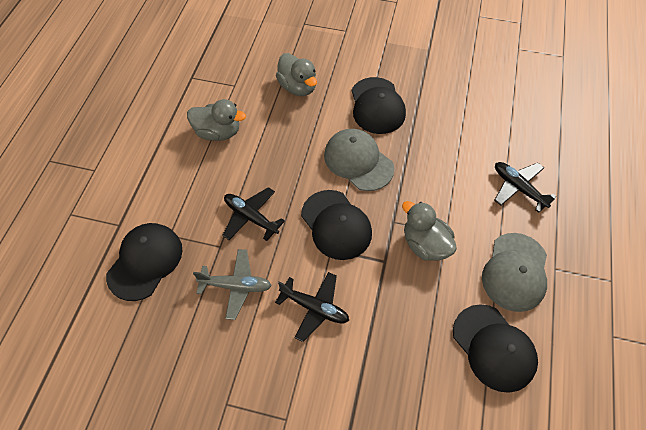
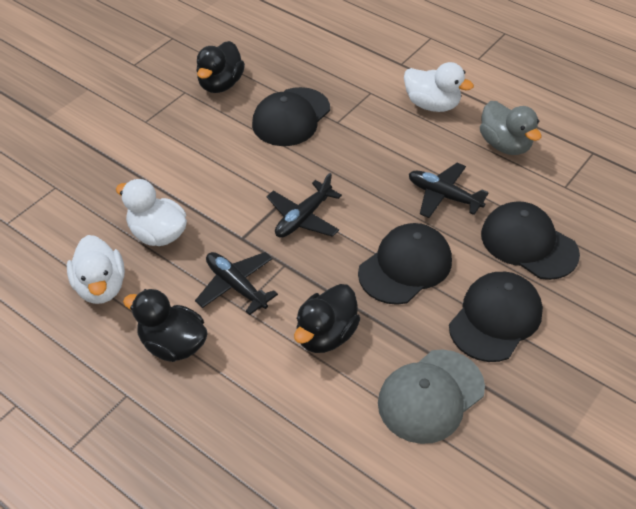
black duck: 0 -> 3
grey cap: 2 -> 1
grey duck: 3 -> 1
grey plane: 1 -> 0
white duck: 0 -> 3

